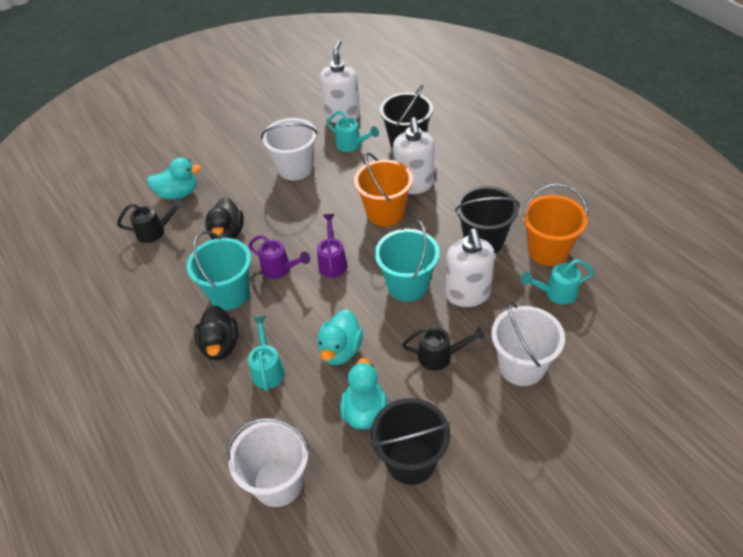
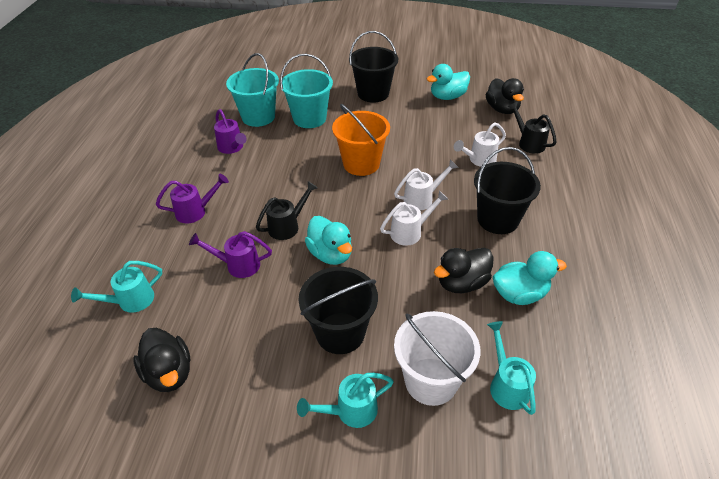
black duck: 2 -> 3
orange bucket: 2 -> 1
purple watering can: 2 -> 3
white bucket: 3 -> 1
white soap dispenser: 3 -> 0
white watering can: 0 -> 3

